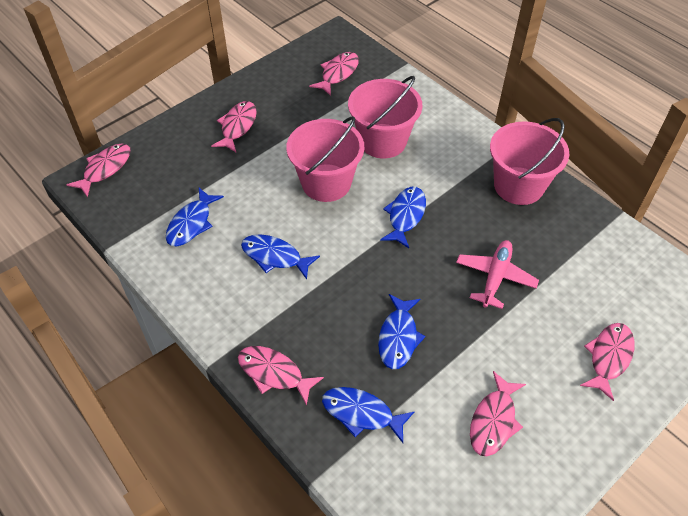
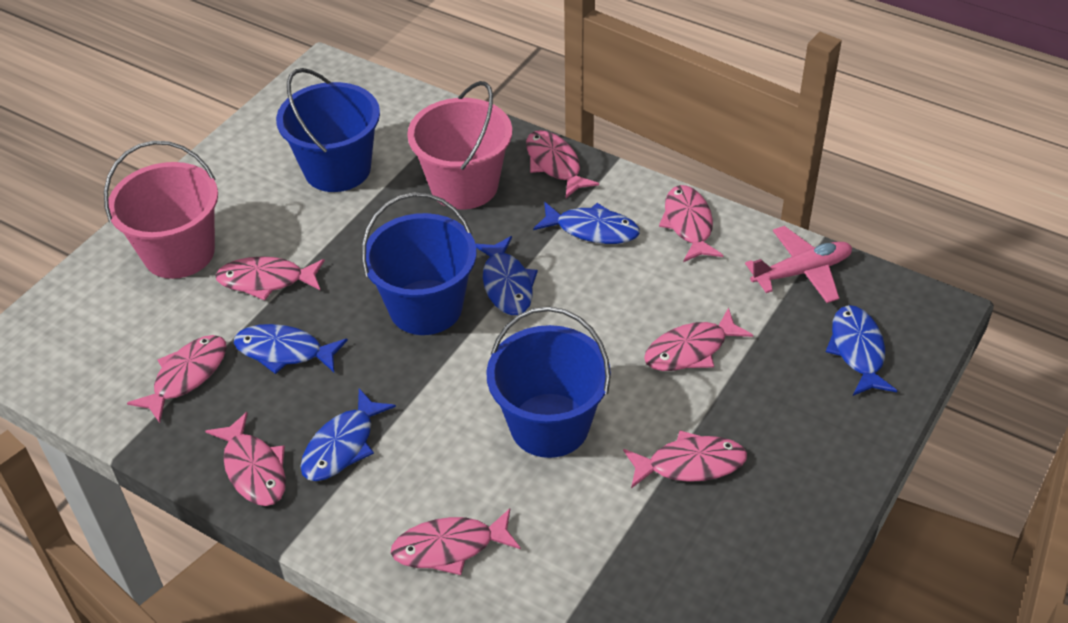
blue bucket: 0 -> 3
pink bucket: 3 -> 2
pink fish: 6 -> 8

